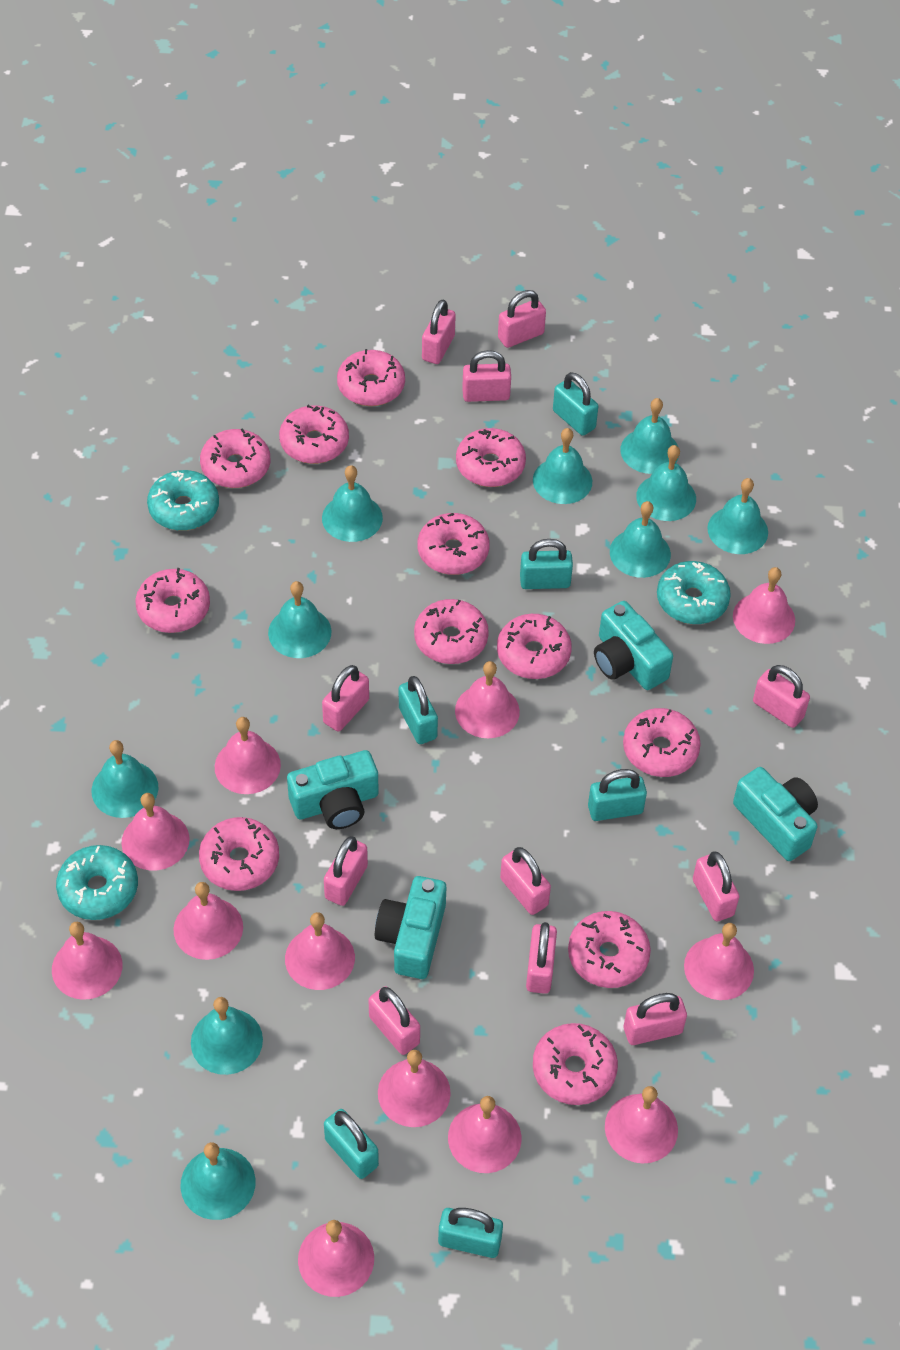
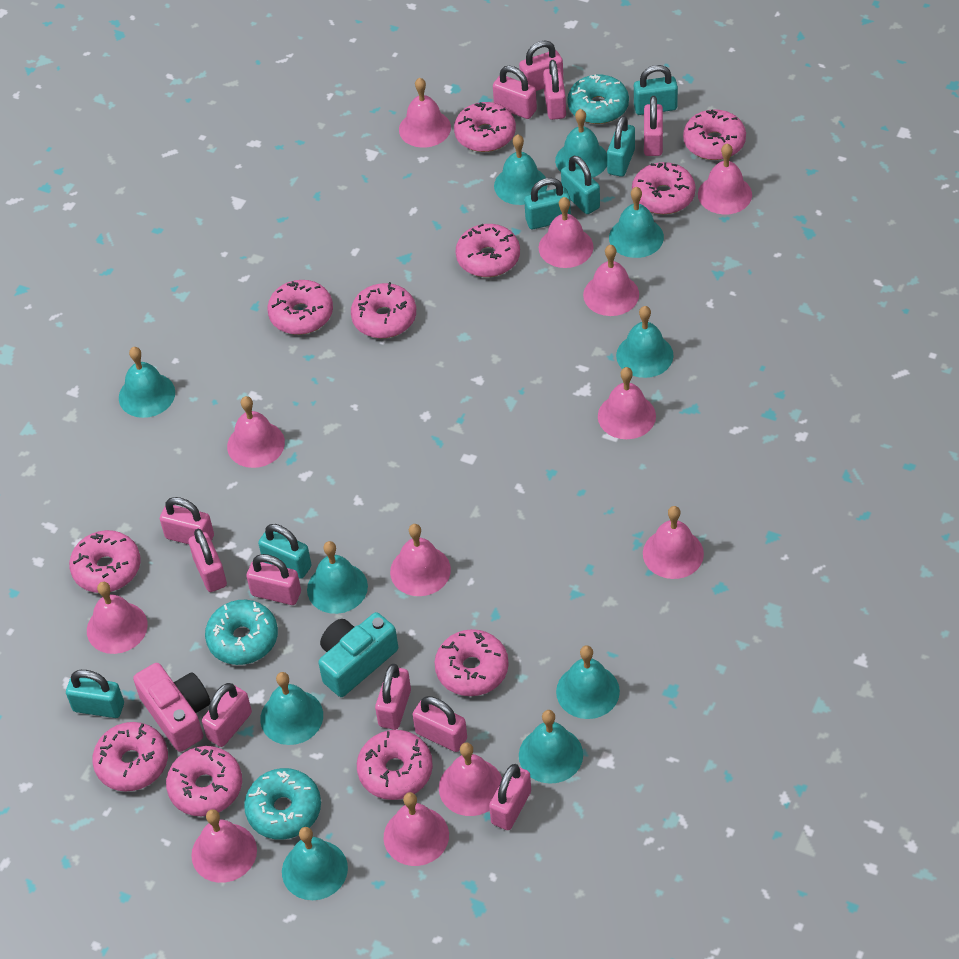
pink camera: 0 -> 1
pink donut: 12 -> 11
turquoise camera: 4 -> 1

